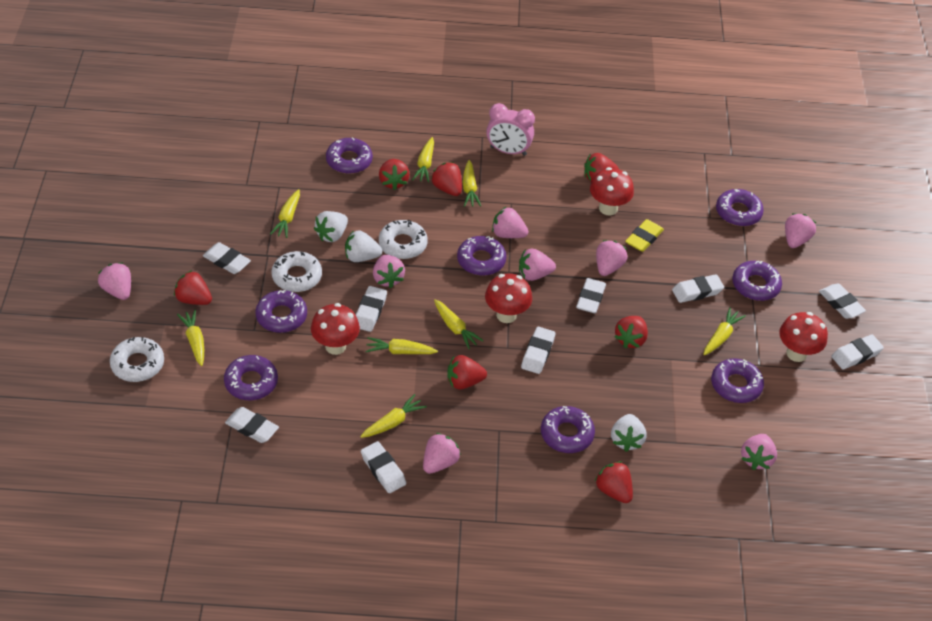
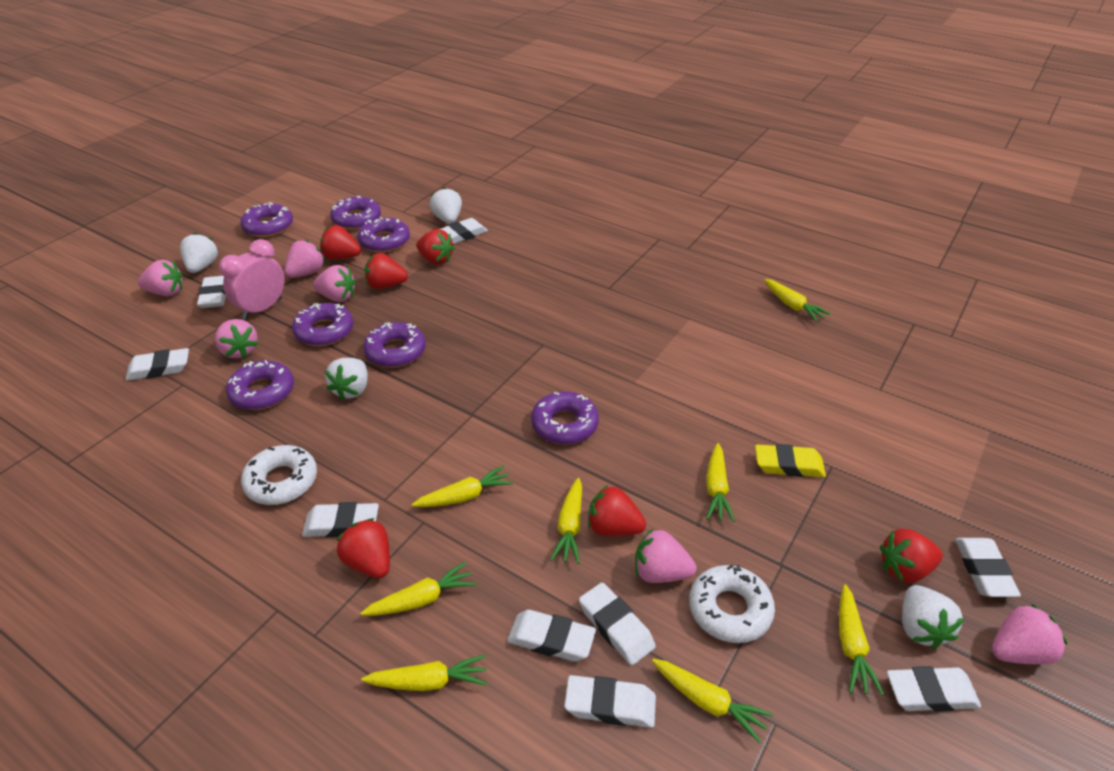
pink strawberry: 8 -> 6
purple donut: 8 -> 7
red mushroom: 4 -> 0
red strawberry: 7 -> 6
white donut: 3 -> 2
white strawberry: 3 -> 4

